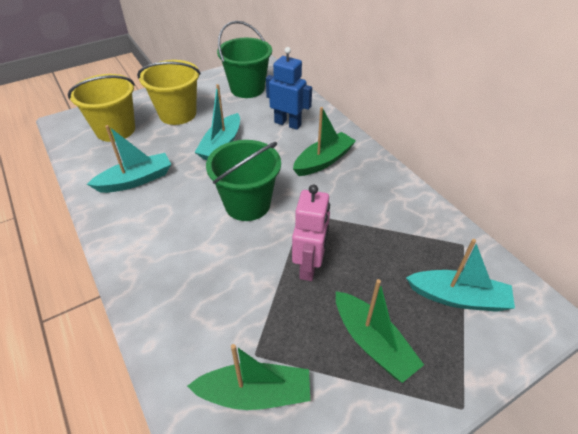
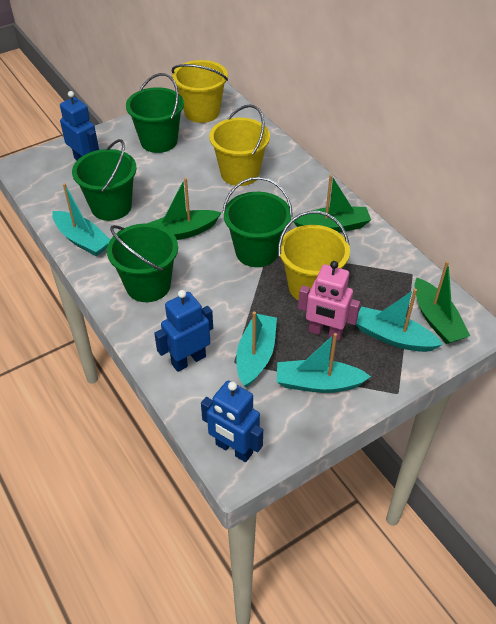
blue robot: 1 -> 3
green bucket: 2 -> 4
turquoise boat: 3 -> 4
yellow bucket: 2 -> 3

